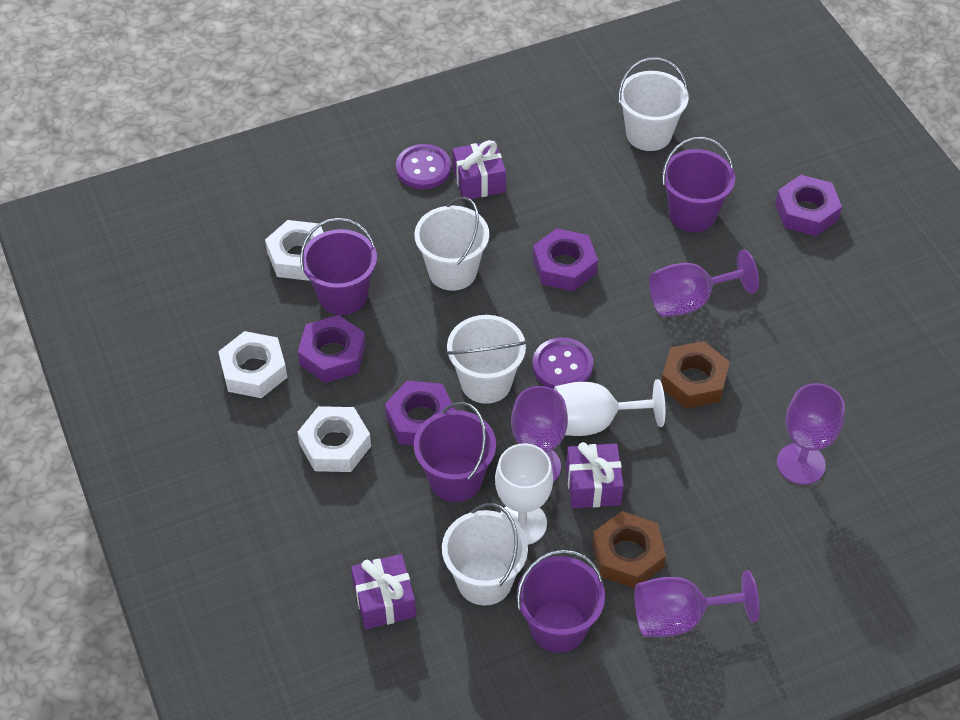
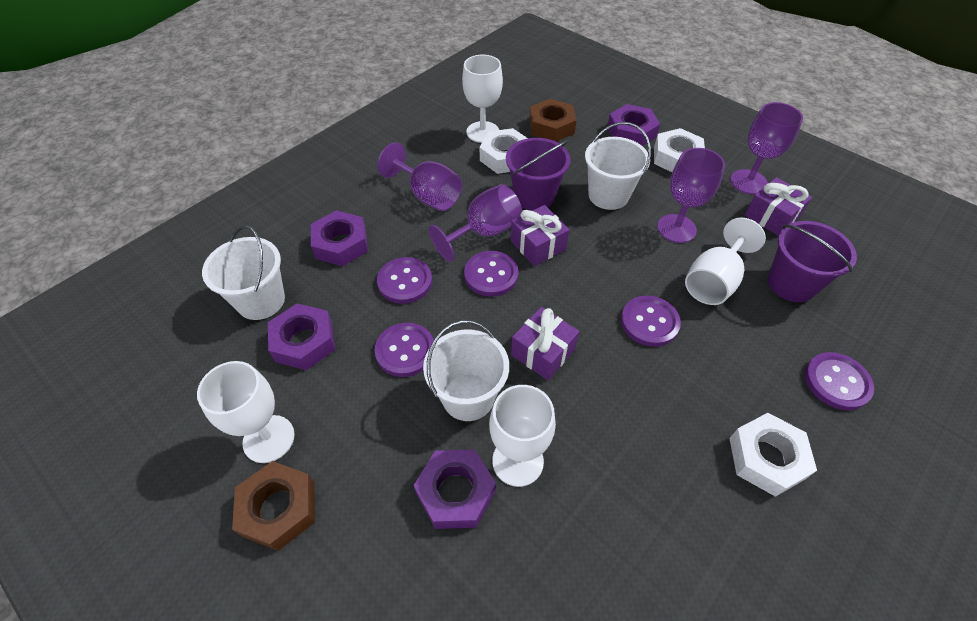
purple bucket: 4 -> 2
purple button: 2 -> 5
white bucket: 4 -> 3
white goblet: 2 -> 4

